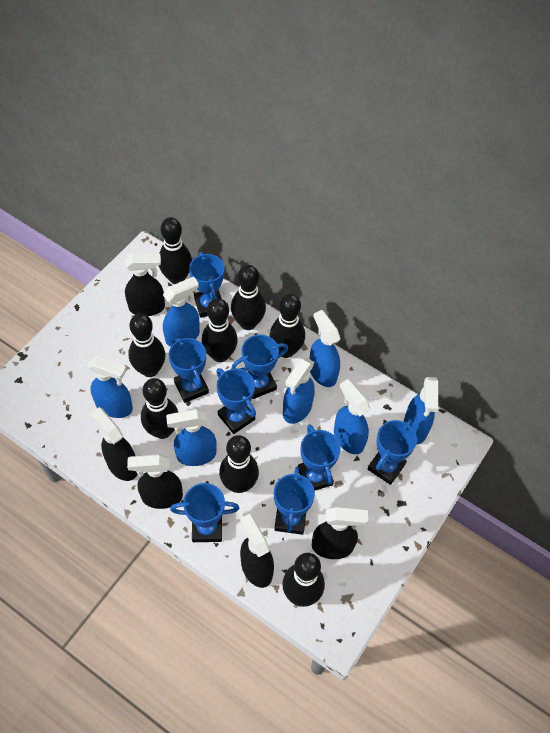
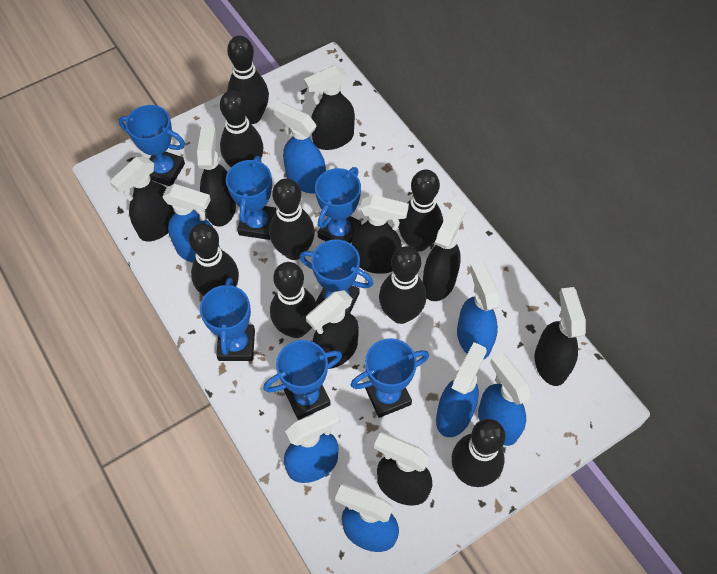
black spray bottle: 5 -> 8
blue trophy: 8 -> 7

